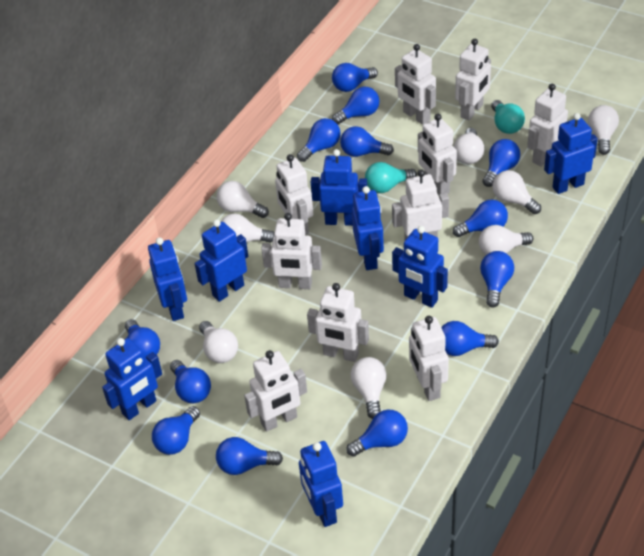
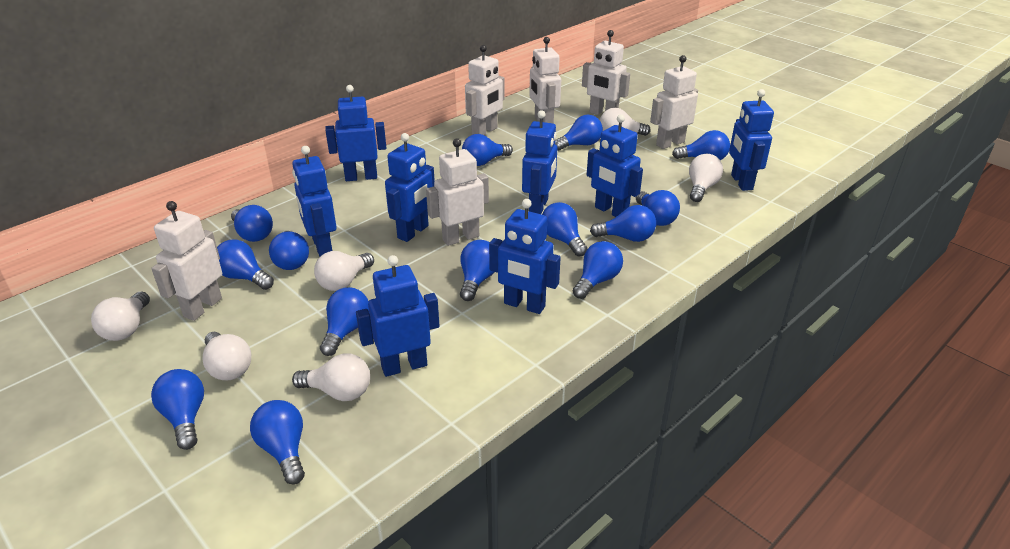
blue light bulb: 13 -> 14
turquoise light bulb: 2 -> 0
white light bulb: 8 -> 6
white robot: 10 -> 6

